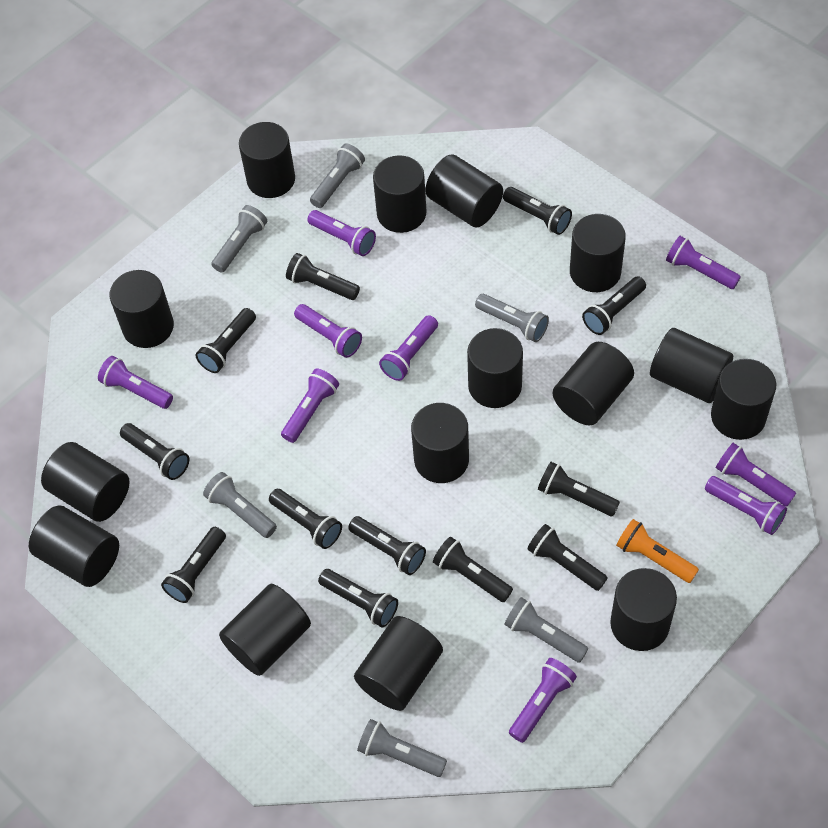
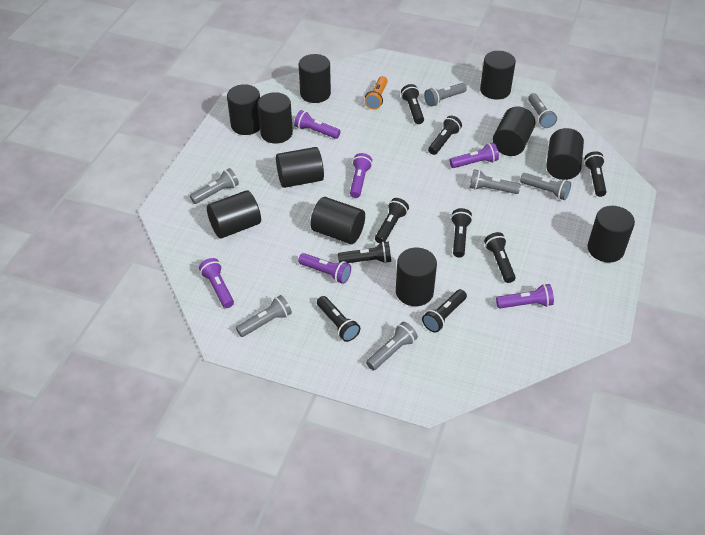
black cylinder: 15 -> 11
black flashlight: 12 -> 9
grey flashlight: 6 -> 7
purple flashlight: 9 -> 6

